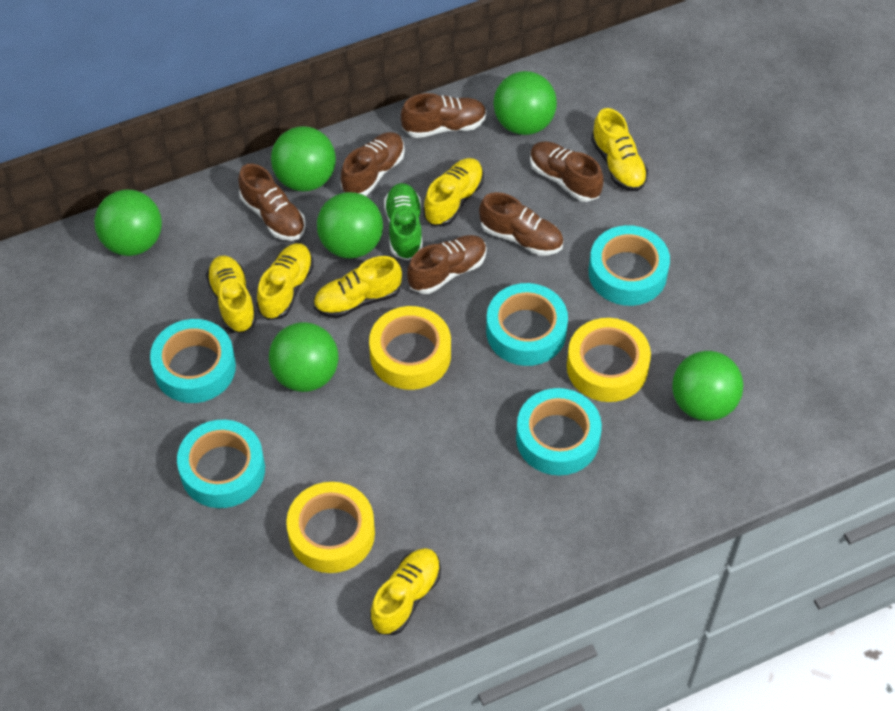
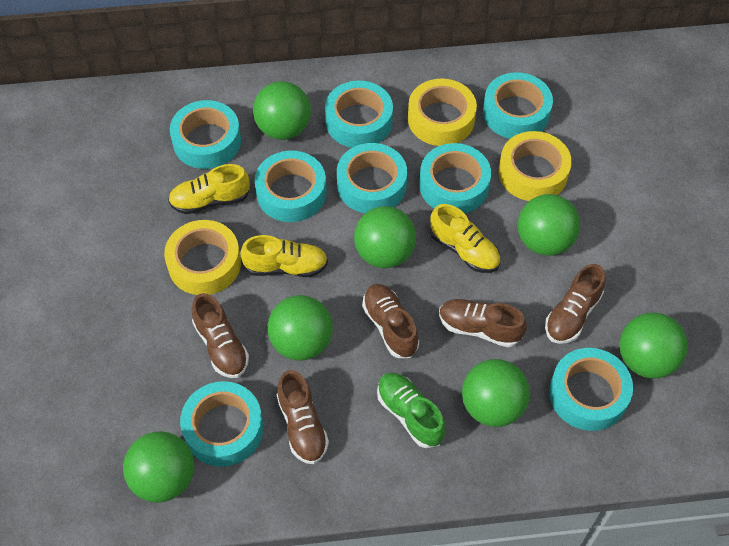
brown shoe: 6 -> 5
green ball: 6 -> 7
turquoise tape: 5 -> 8
yellow shoe: 6 -> 3

